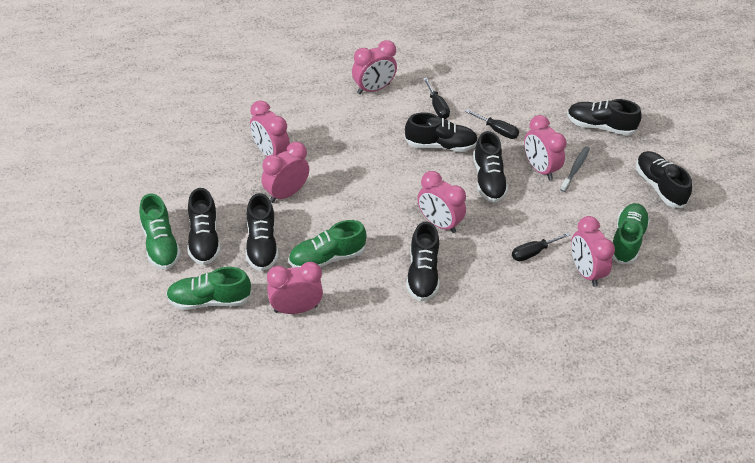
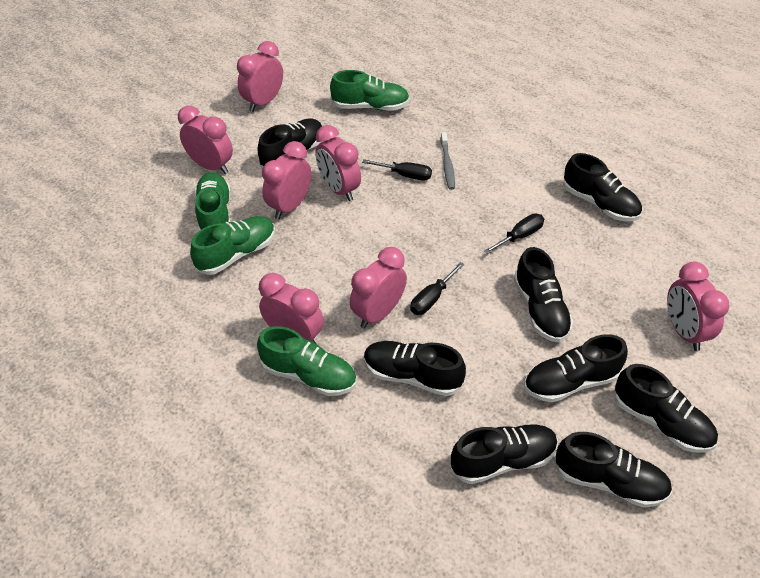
black shoe: 7 -> 8

